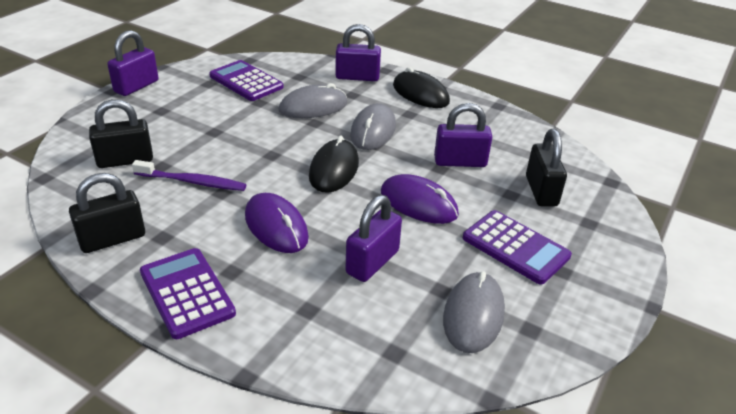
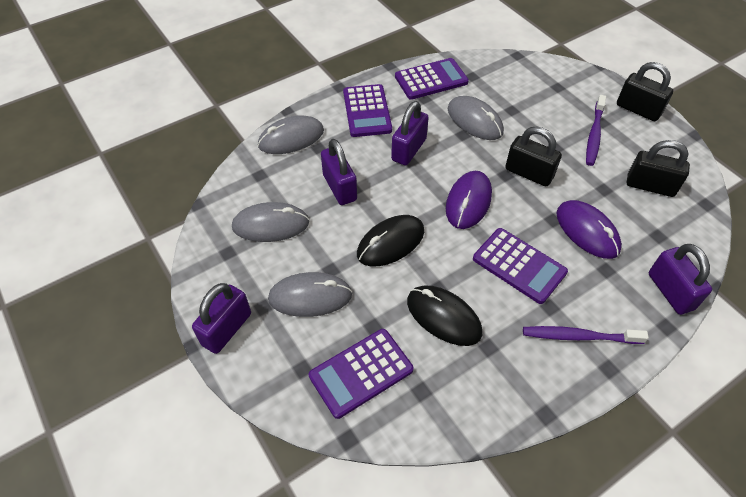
grey mouse: 3 -> 4
purple calculator: 3 -> 4
purple toothbrush: 1 -> 2

